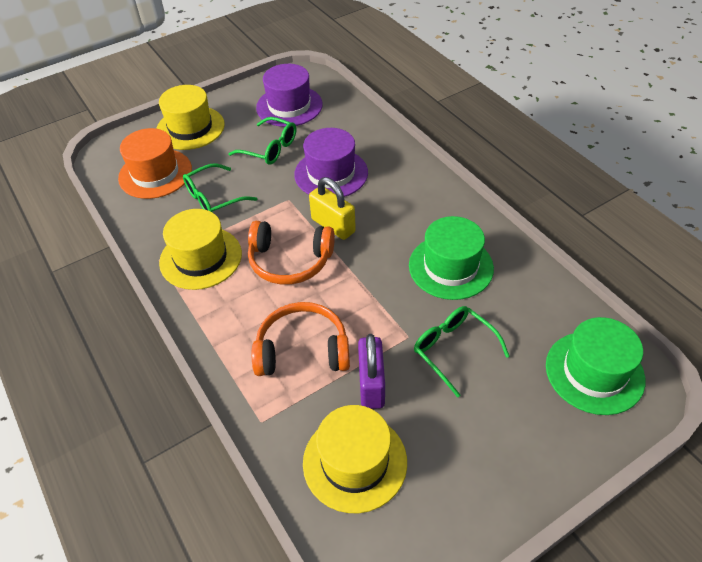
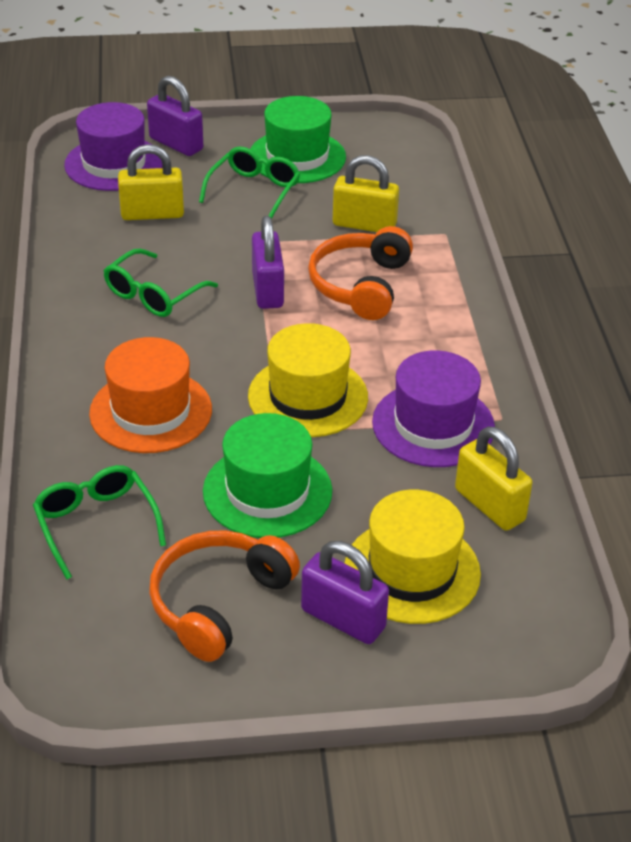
purple padlock: 1 -> 3
yellow hat: 3 -> 2
yellow padlock: 1 -> 3

